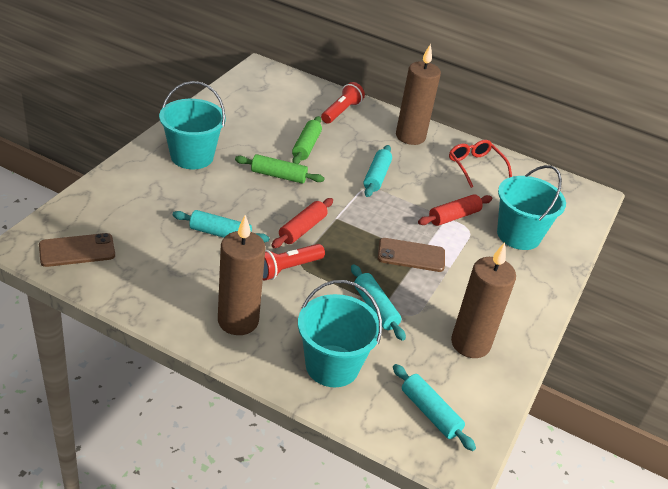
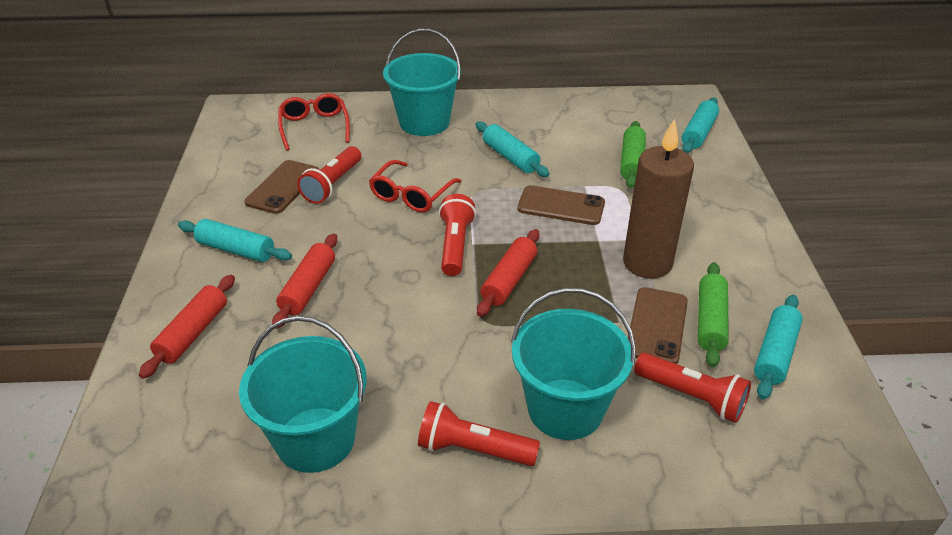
brown candle: 3 -> 1
brown phone: 2 -> 3
red flashlight: 2 -> 4
red glasses: 1 -> 2
red rolling pin: 2 -> 3

